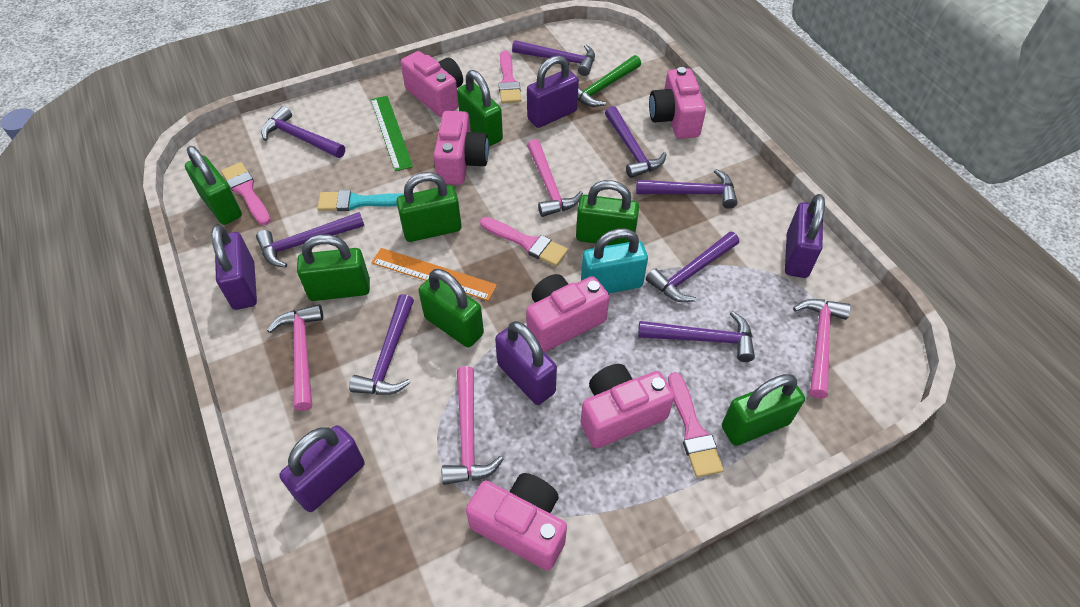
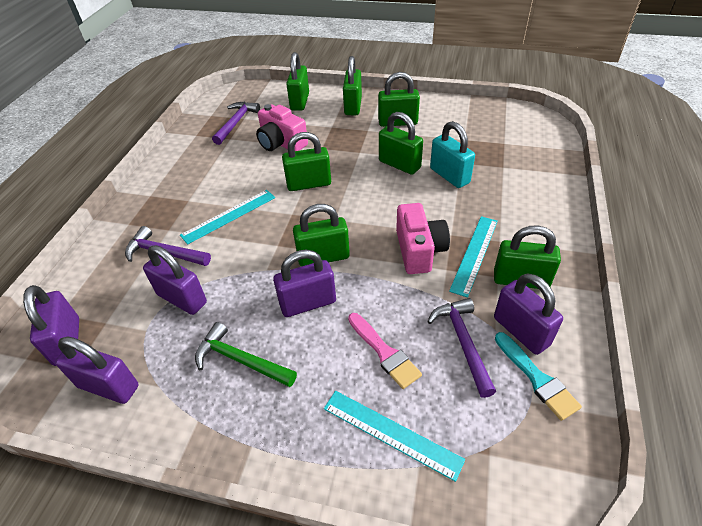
green ruler: 1 -> 0
orange ruler: 1 -> 0
pink brush: 4 -> 1
pink camera: 6 -> 2
pink hammer: 4 -> 0
purple hammer: 8 -> 3
turquoise ruler: 0 -> 3

